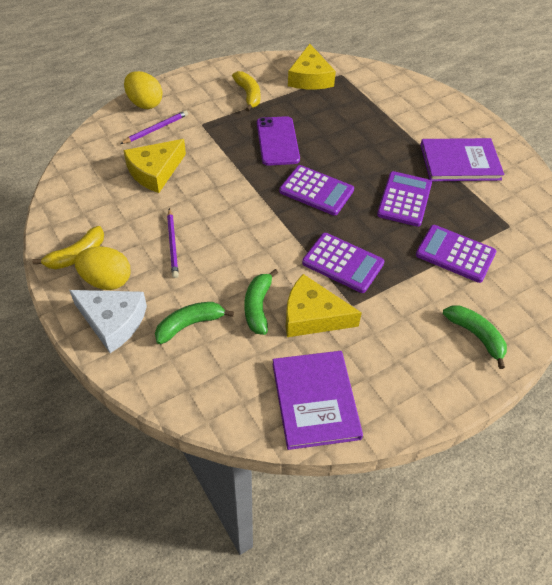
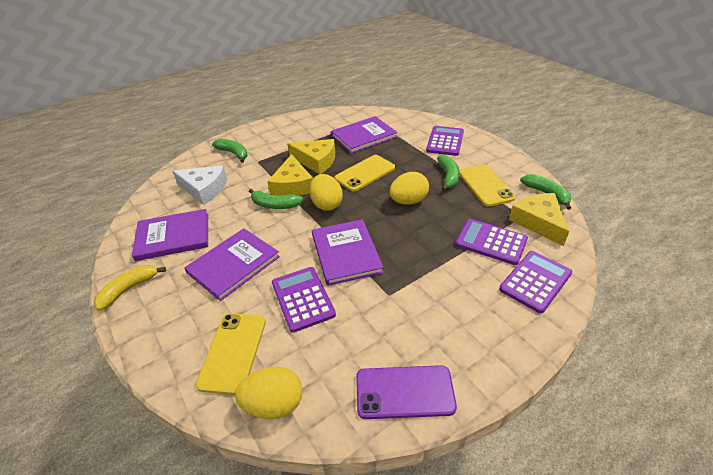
green banana: 3 -> 4
purple book: 2 -> 4
purple pencil: 2 -> 0
yellow banana: 2 -> 1
yellow egg: 2 -> 3
yellow phone: 0 -> 3

